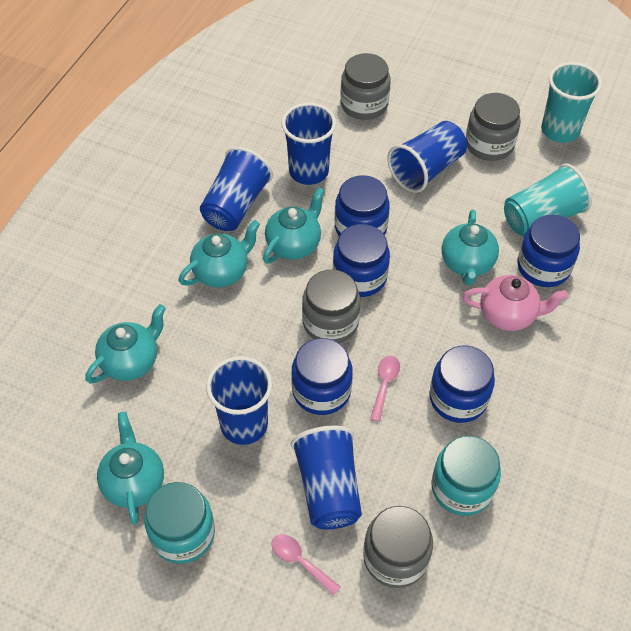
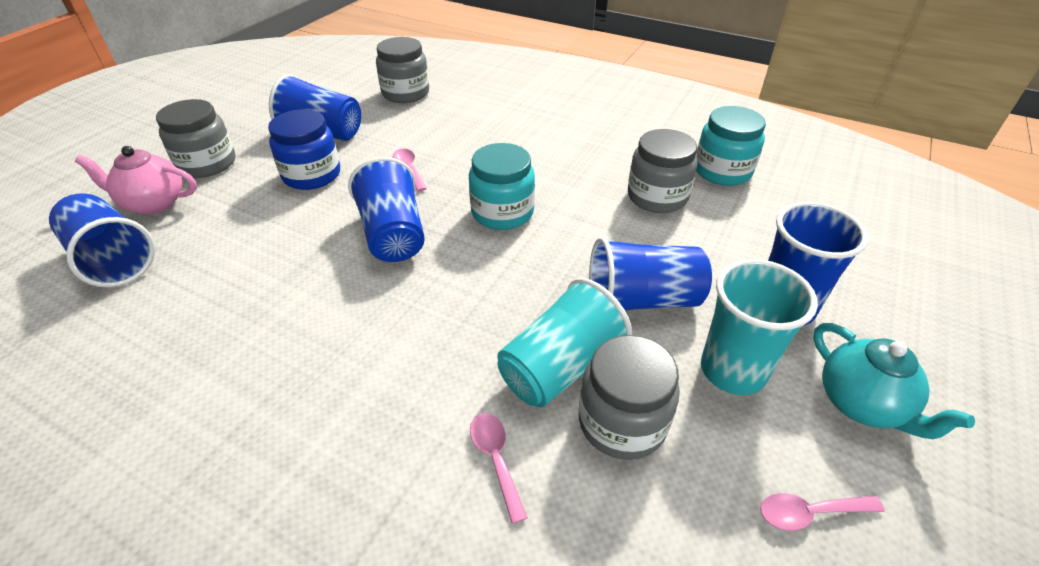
blue jar: 5 -> 1
pink spoon: 2 -> 3
turquoise teapot: 5 -> 1

